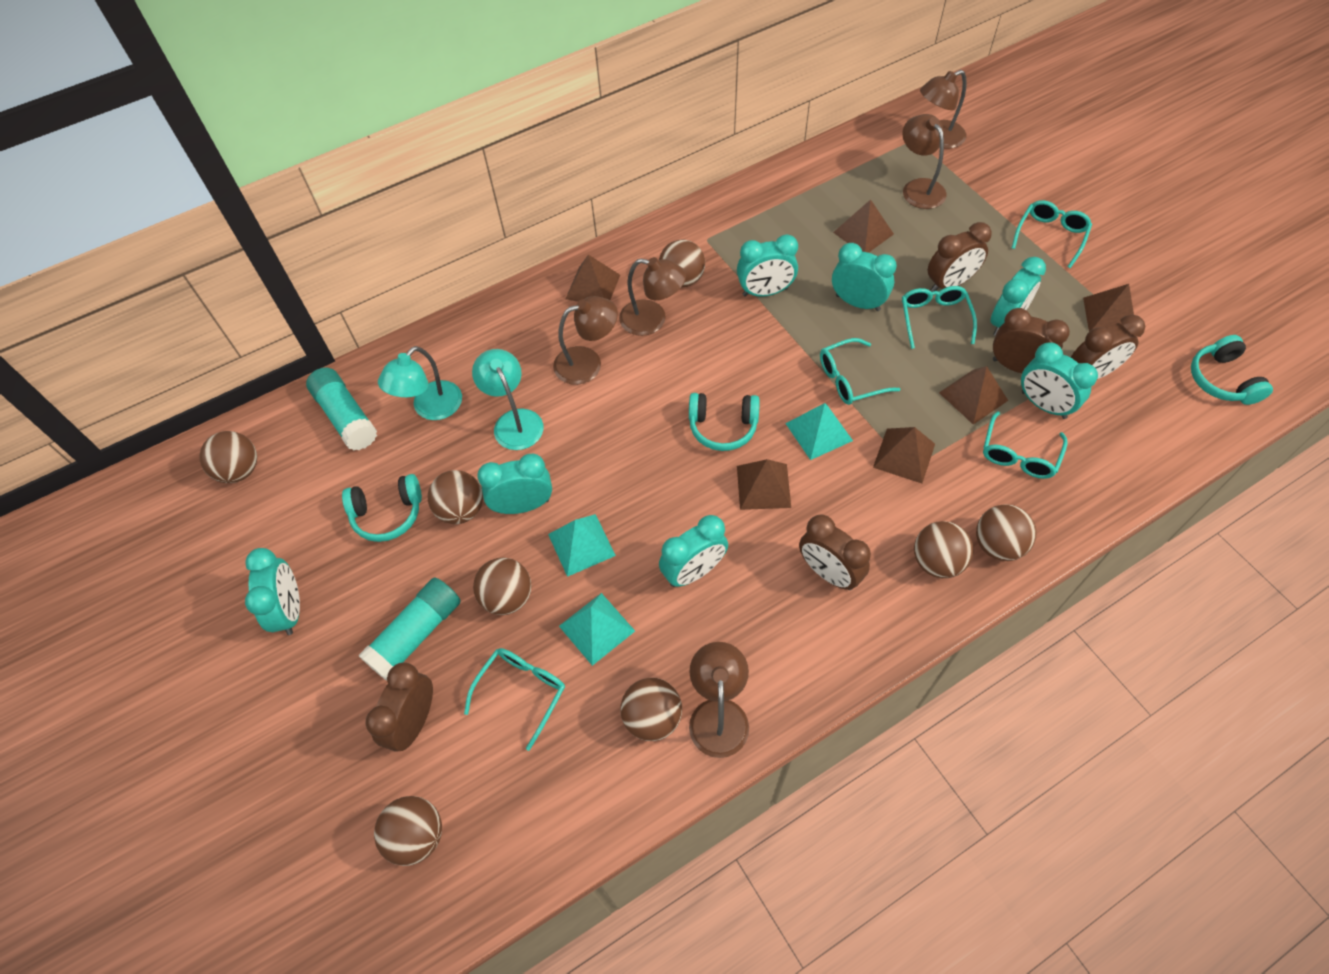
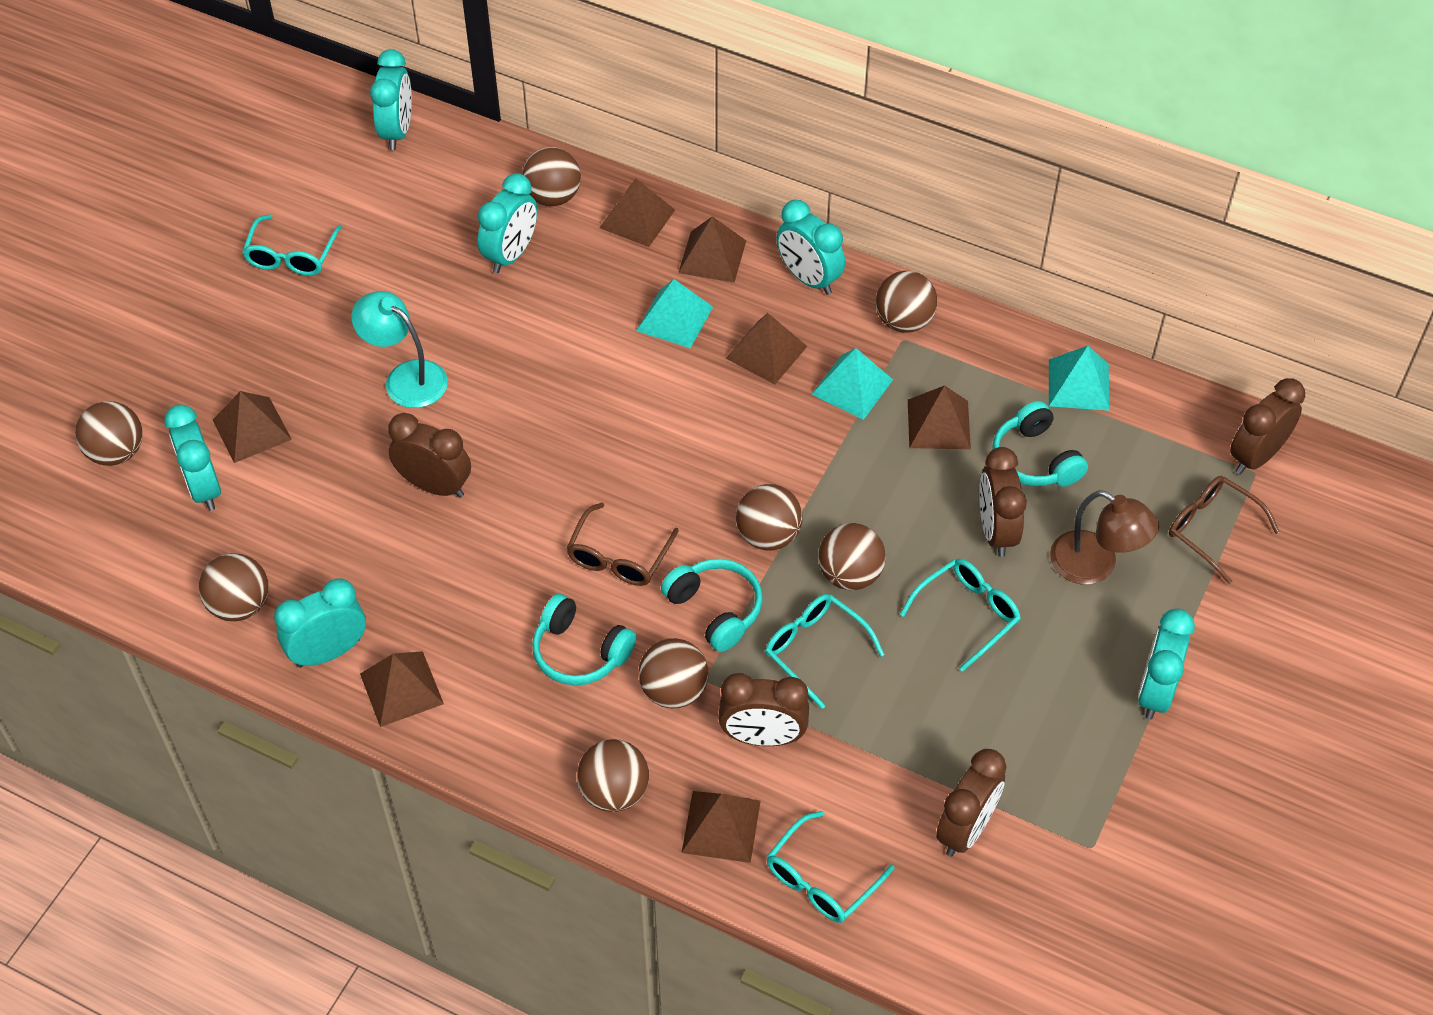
brown glasses: 0 -> 2
brown lamp: 5 -> 1
brown pyramid: 6 -> 7
turquoise clock: 7 -> 6
turquoise glasses: 5 -> 4
turquoise glue stick: 2 -> 0
turquoise lamp: 2 -> 1

